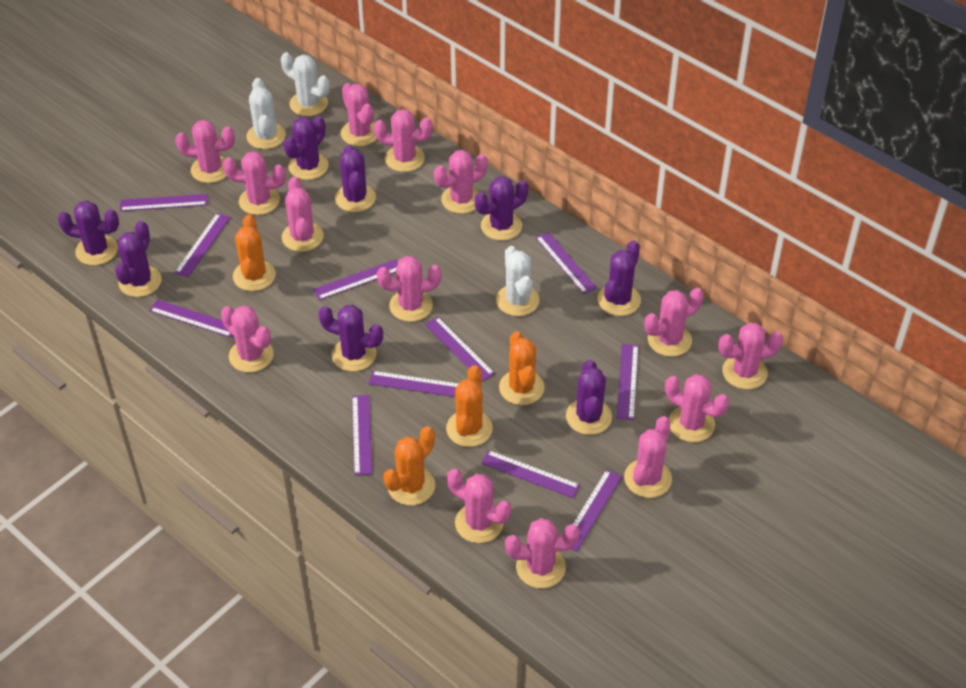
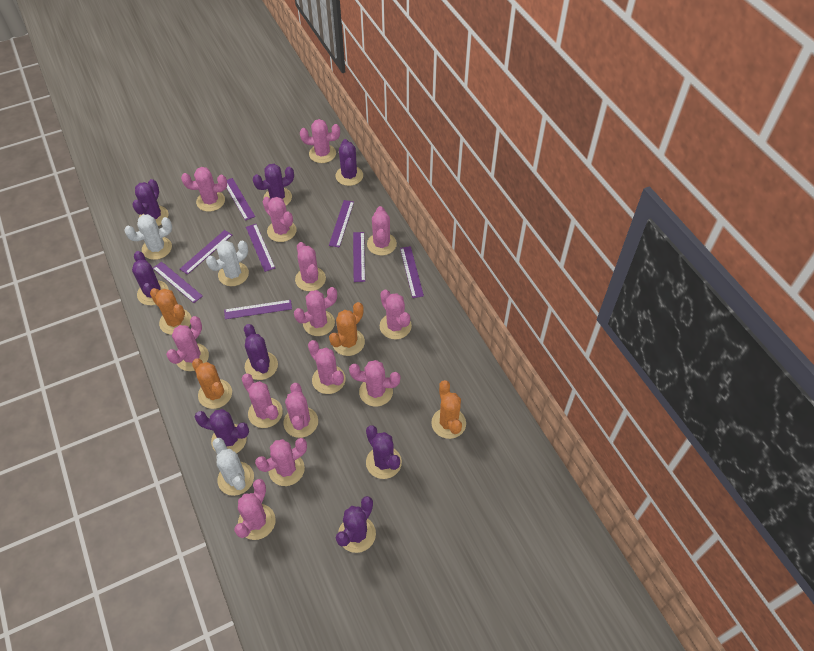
purple ruler: 11 -> 8

